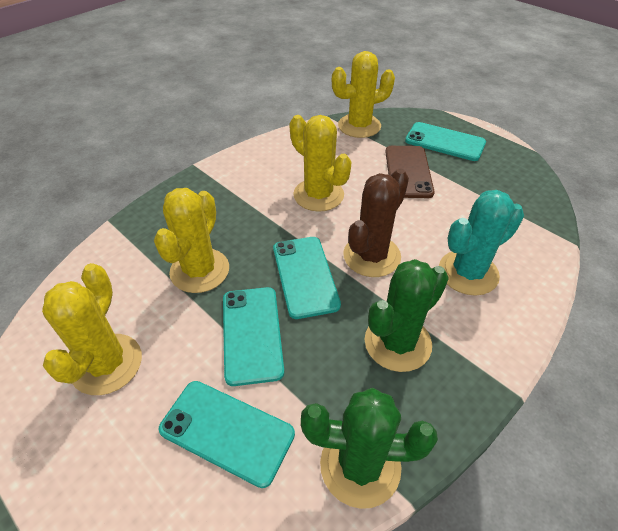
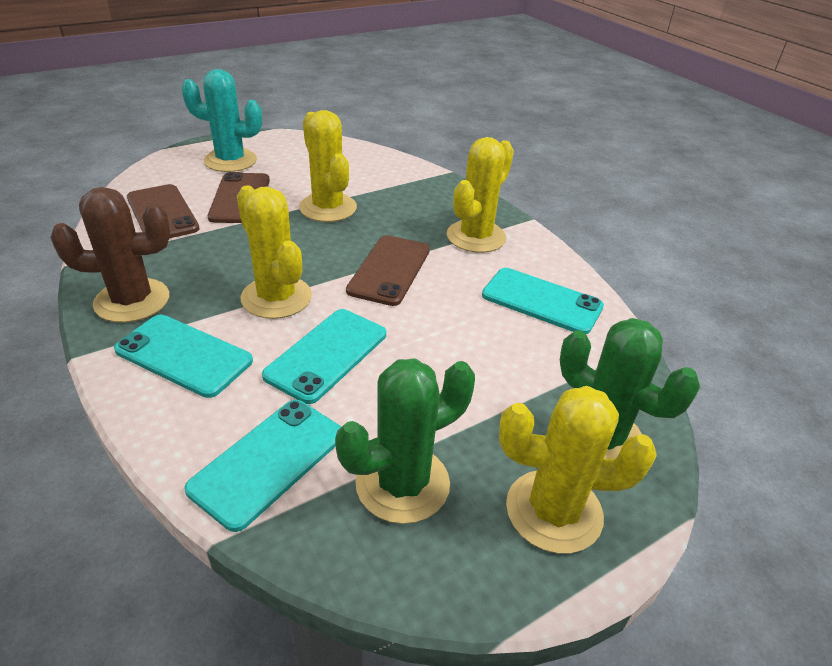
brown phone: 1 -> 3

